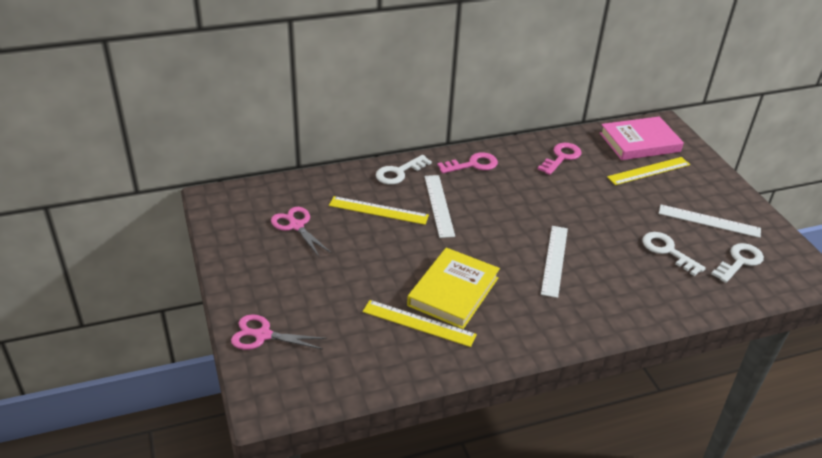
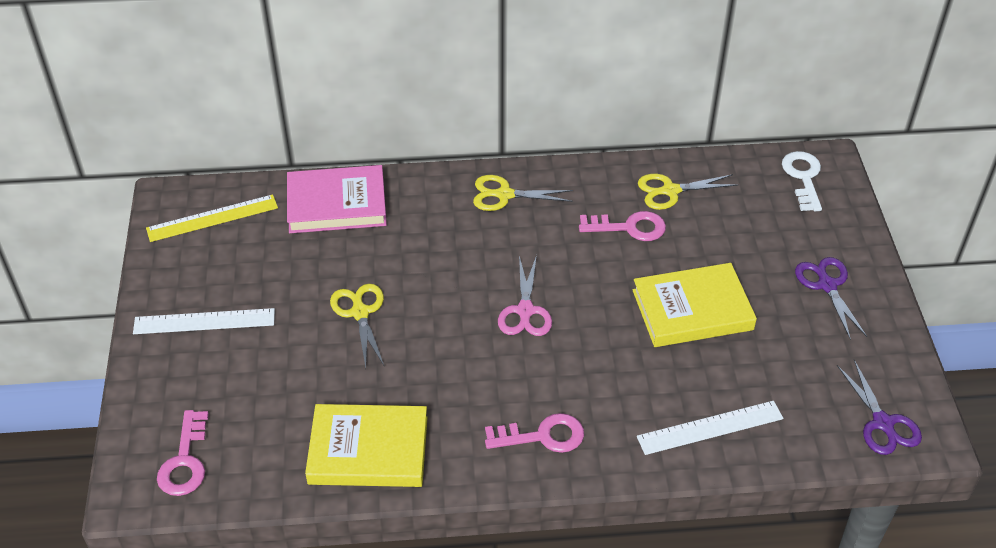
pink key: 2 -> 3
pink scissors: 2 -> 1
purple scissors: 0 -> 2
white key: 3 -> 1
white ruler: 3 -> 2
yellow book: 1 -> 2
yellow ruler: 3 -> 1
yellow scissors: 0 -> 3

